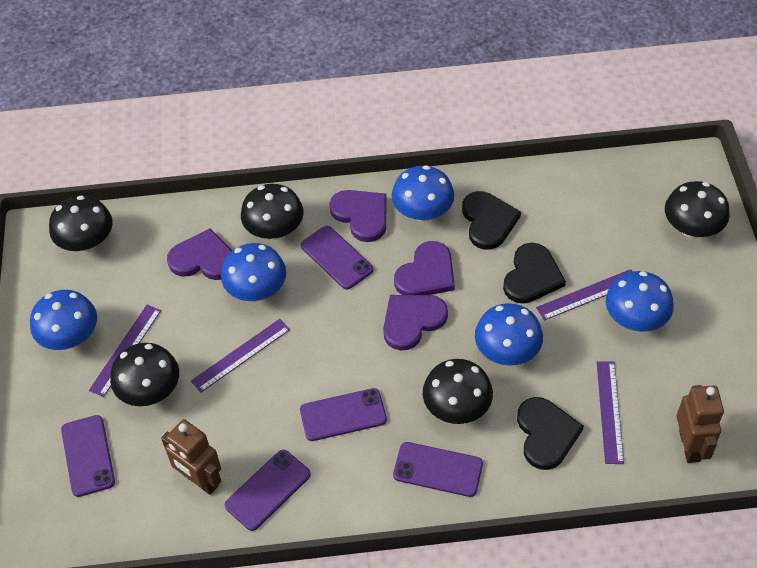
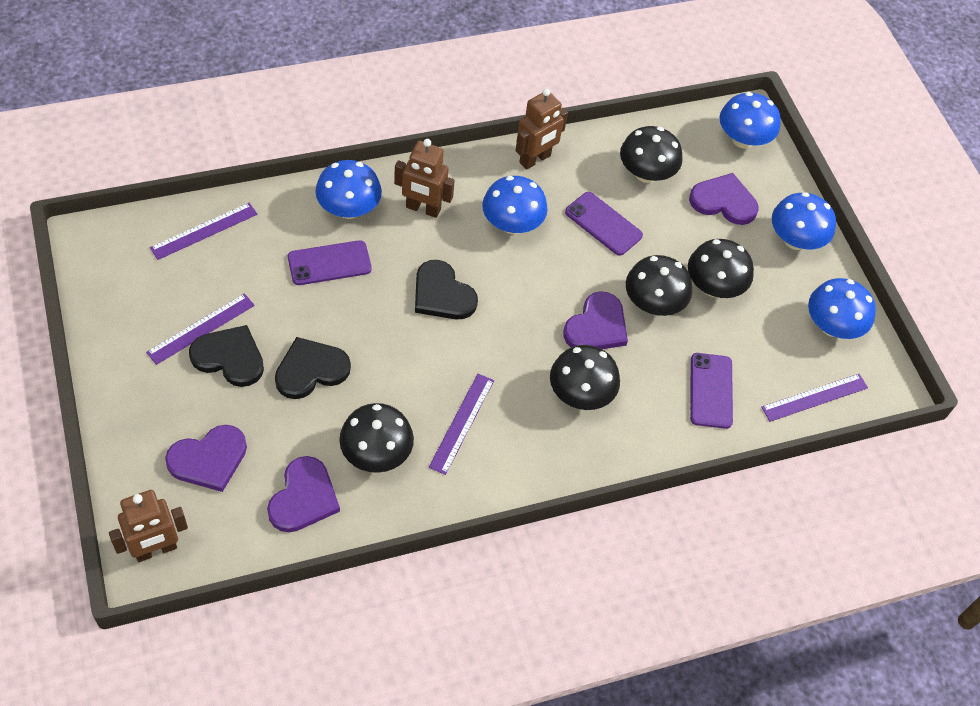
brown robot: 2 -> 3
purple phone: 5 -> 3

